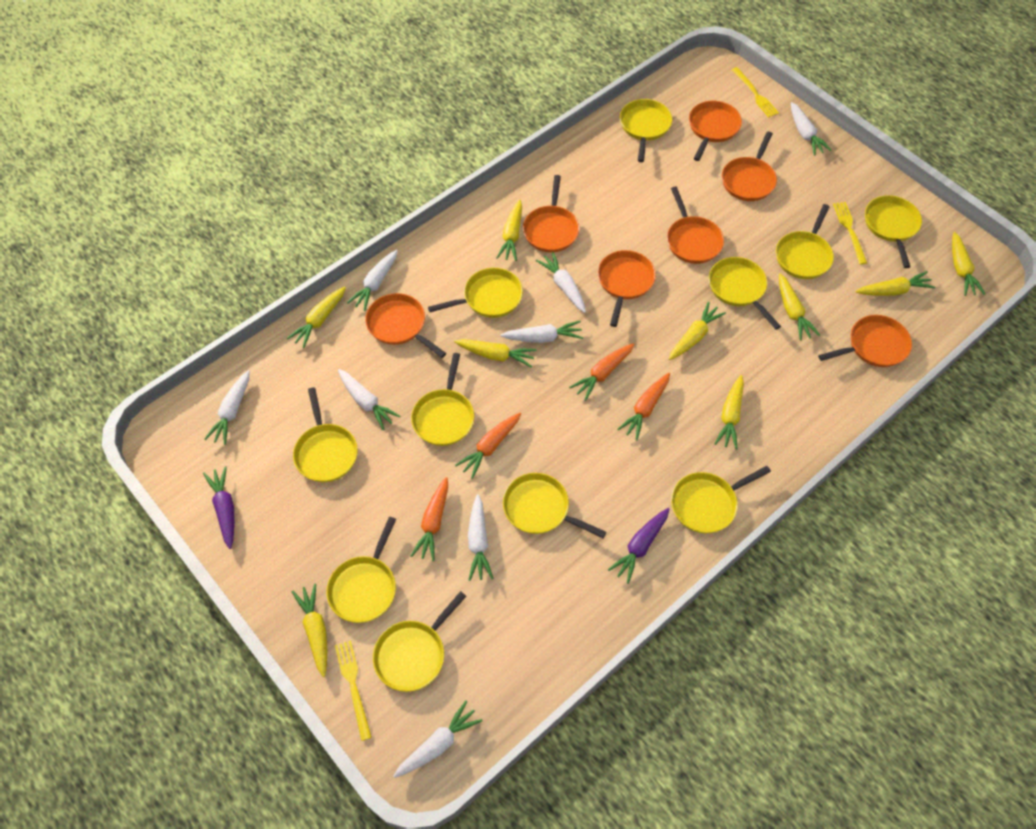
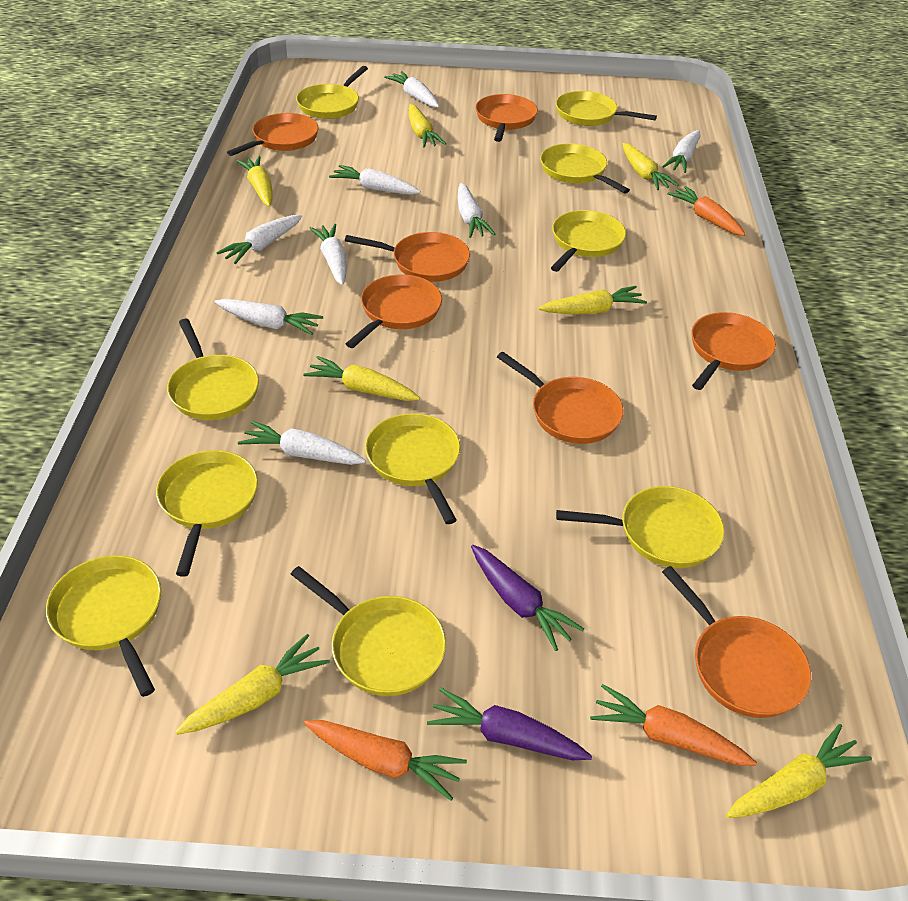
orange carrot: 4 -> 3
yellow carrot: 9 -> 7
yellow fork: 3 -> 0
yellow pan: 11 -> 10

